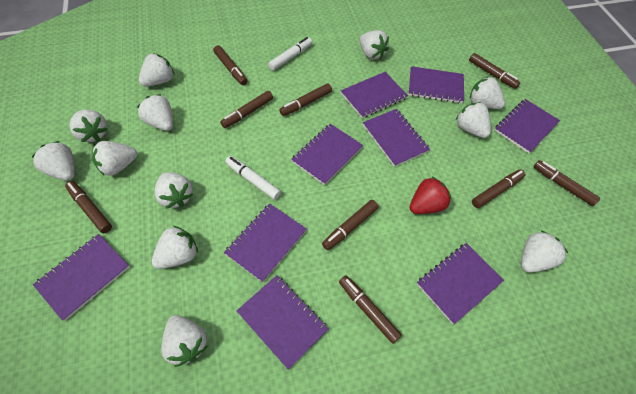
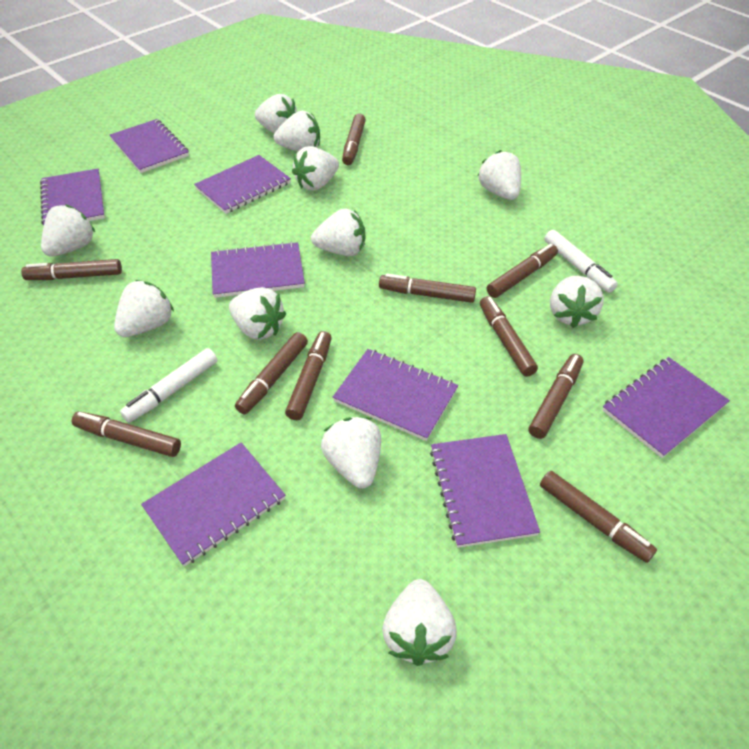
brown marker: 9 -> 10
purple notebook: 9 -> 8
red strawberry: 1 -> 0
white strawberry: 12 -> 11

